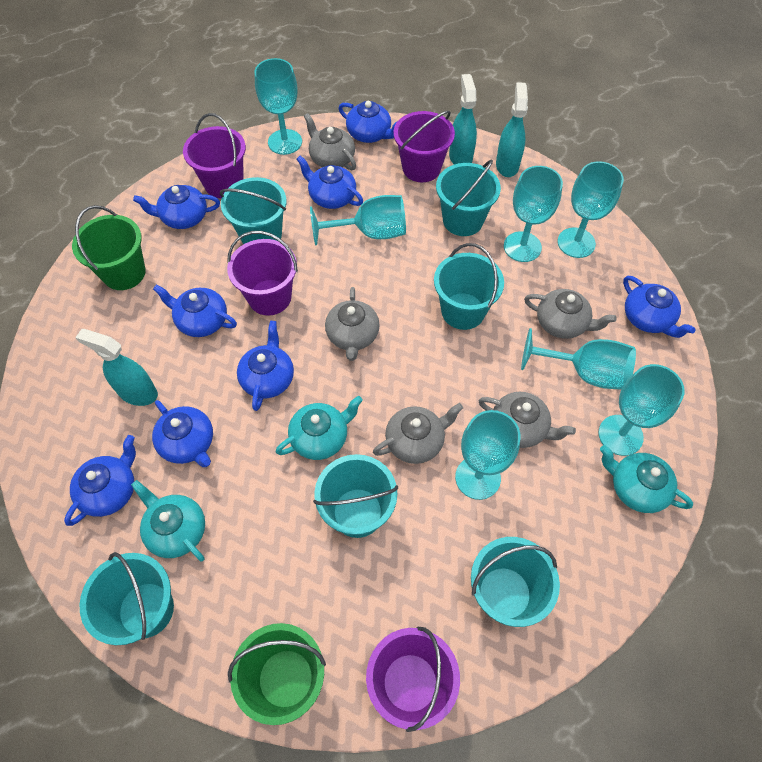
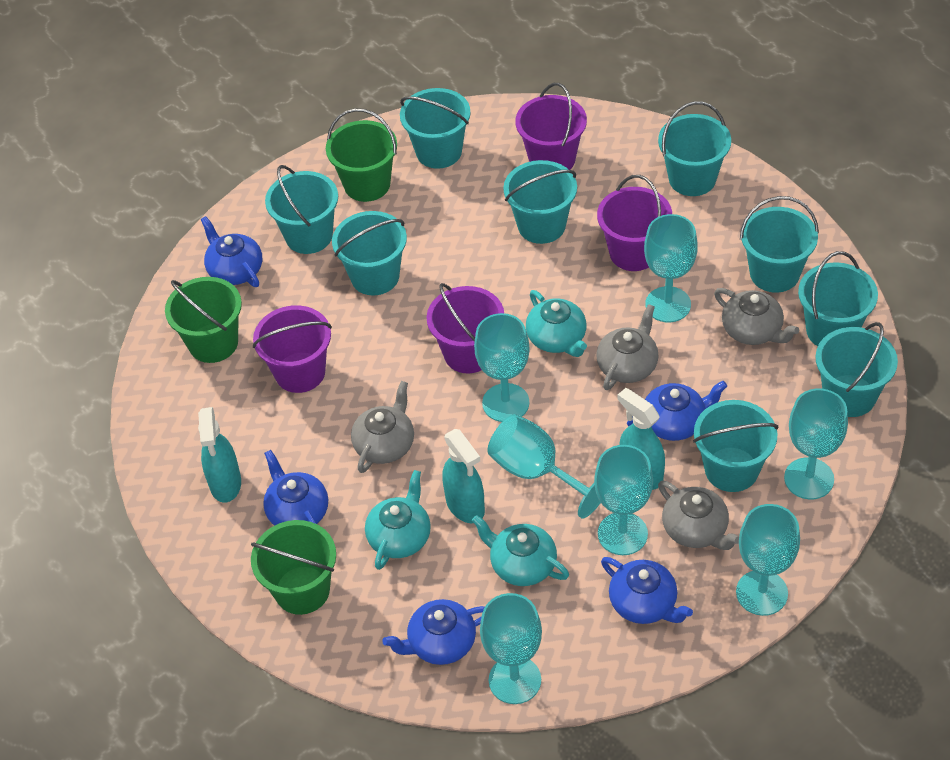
blue teapot: 8 -> 5
green bucket: 2 -> 3
grey teapot: 5 -> 4
turquoise bucket: 6 -> 9

